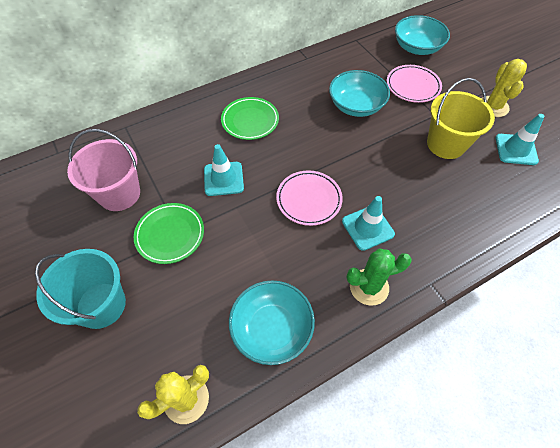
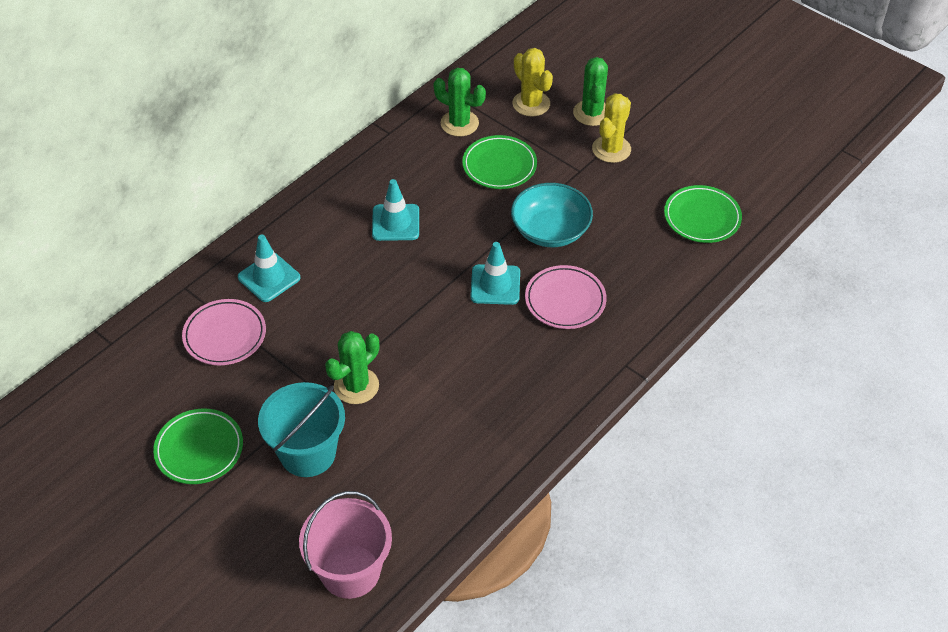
green cactus: 1 -> 3
green plate: 2 -> 3
turquoise bowl: 3 -> 1
yellow bucket: 1 -> 0

